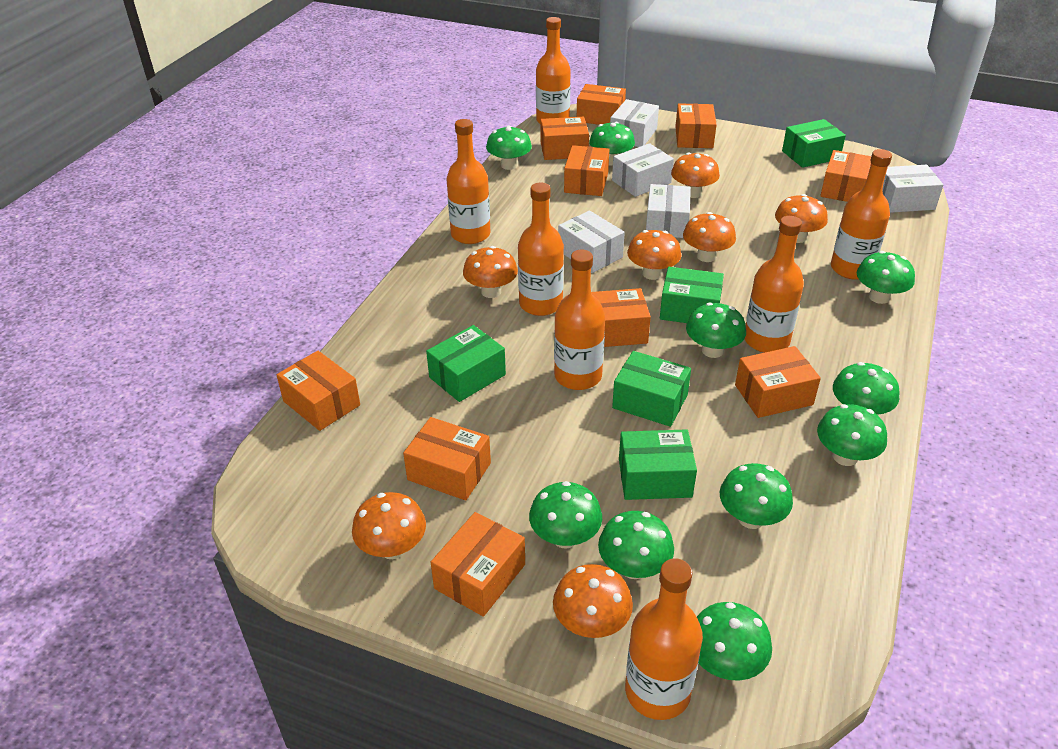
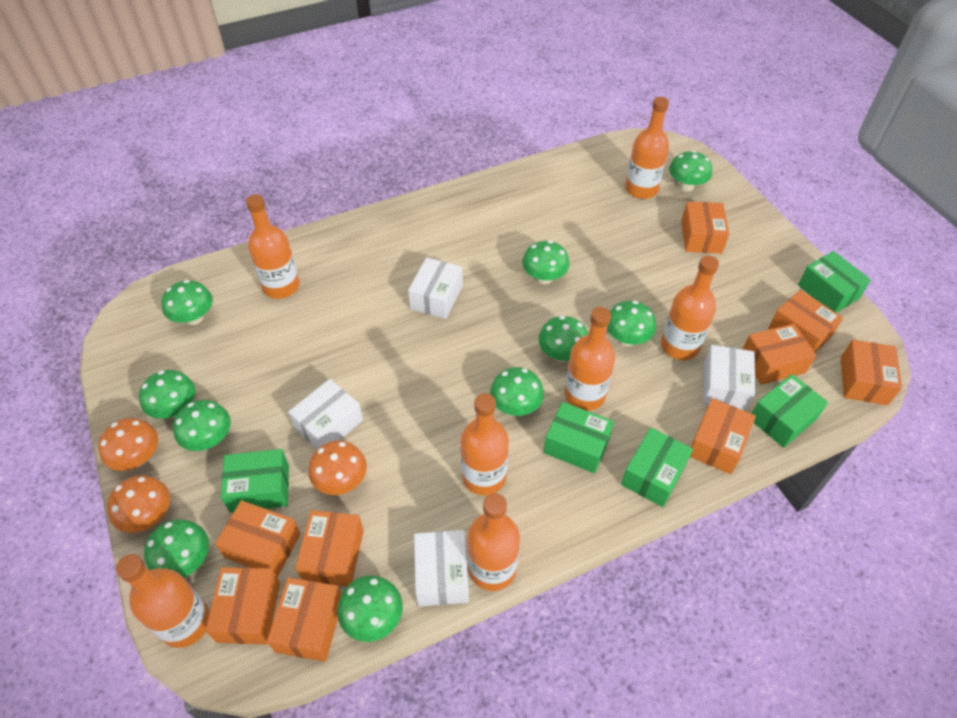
orange box: 10 -> 9
orange mushroom: 7 -> 3
white box: 5 -> 4

